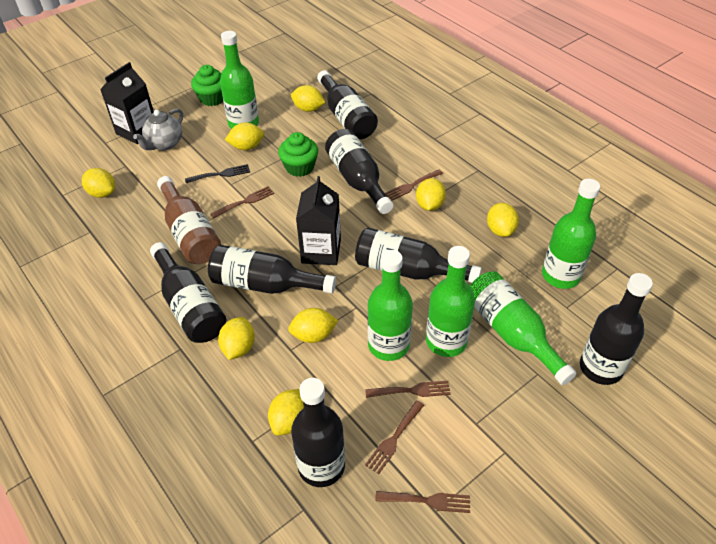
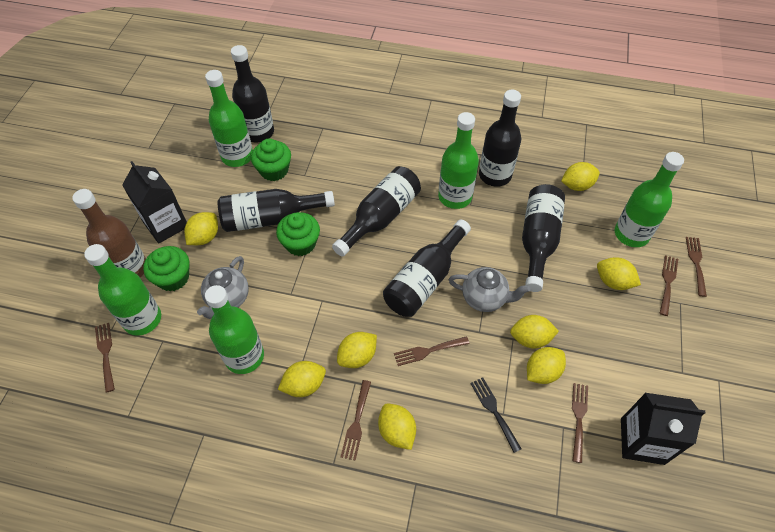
black bottle: 7 -> 6
brown fork: 5 -> 6
green cupcake: 2 -> 3
grey teapot: 1 -> 2

